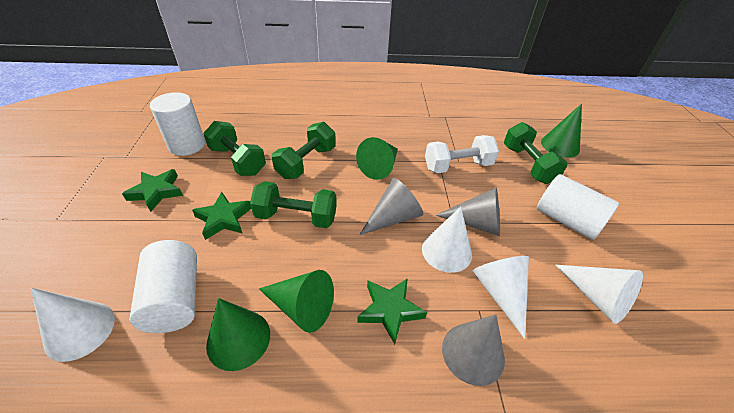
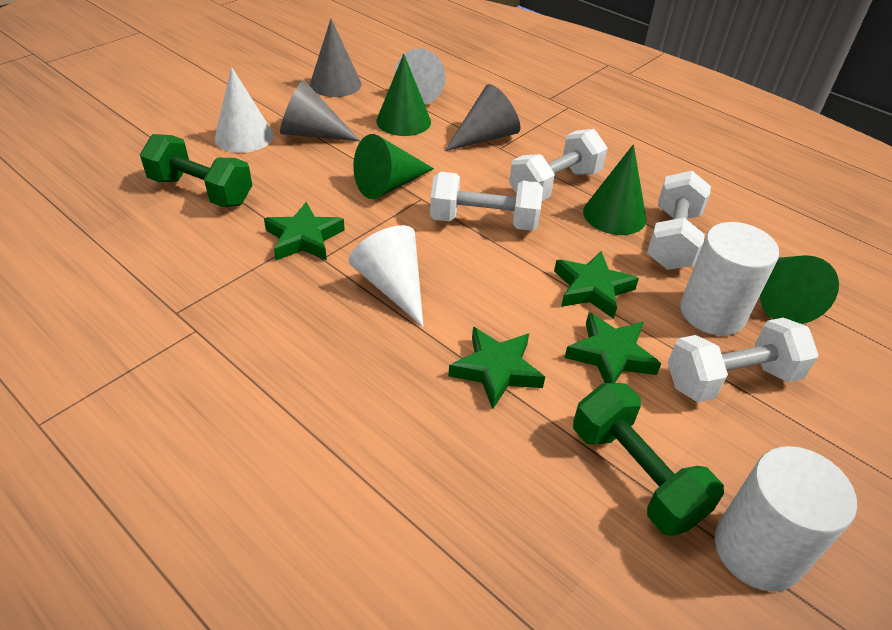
green dumbbell: 4 -> 2
green star: 3 -> 4
white cone: 4 -> 3
white cylinder: 3 -> 2
white dumbbell: 1 -> 4

